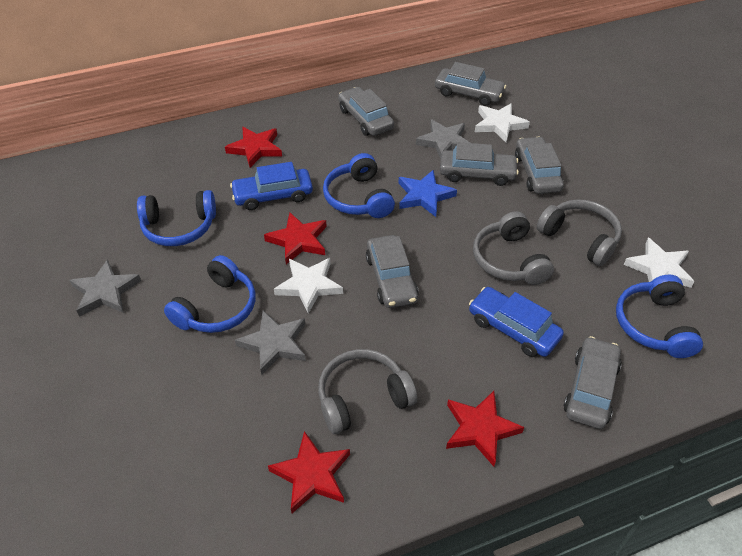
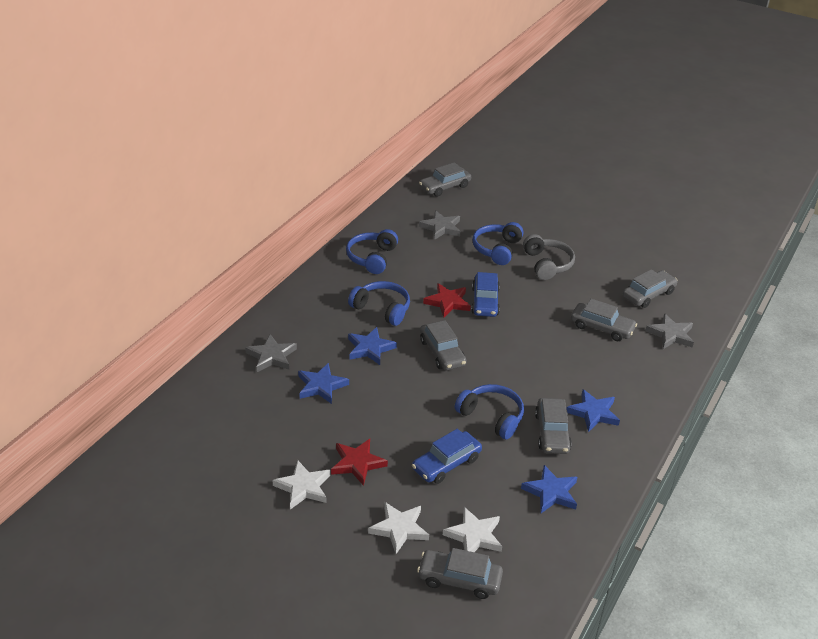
blue star: 1 -> 4
grey headphones: 3 -> 1
red star: 4 -> 2

